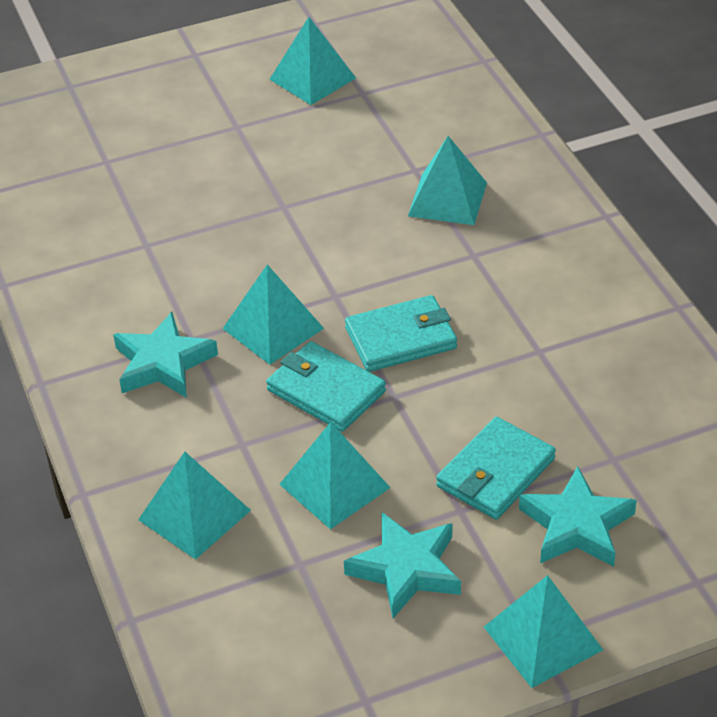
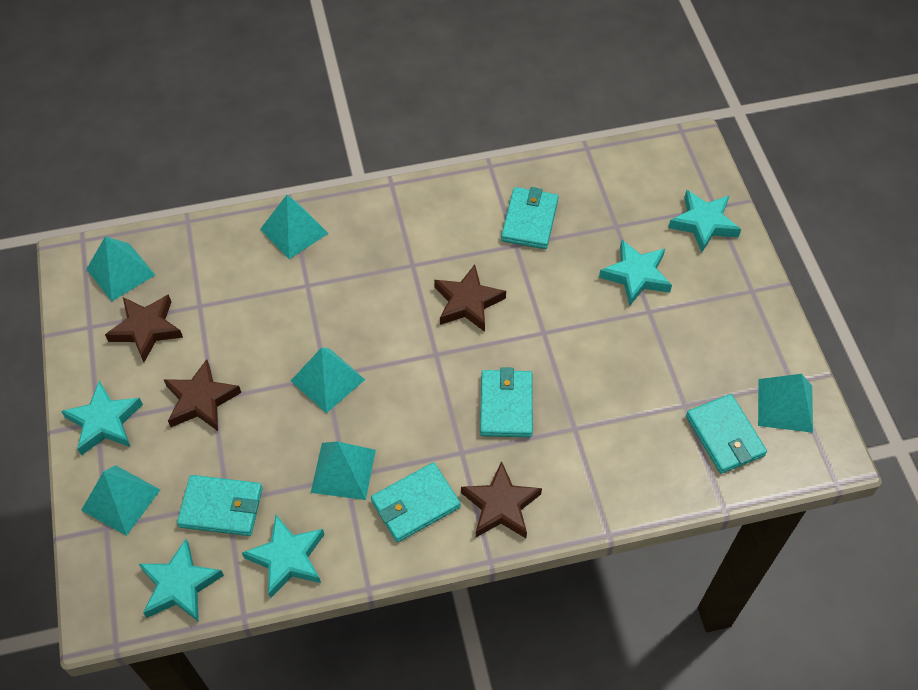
brown star: 0 -> 4
turquoise star: 3 -> 5
turquoise wallet: 3 -> 5

